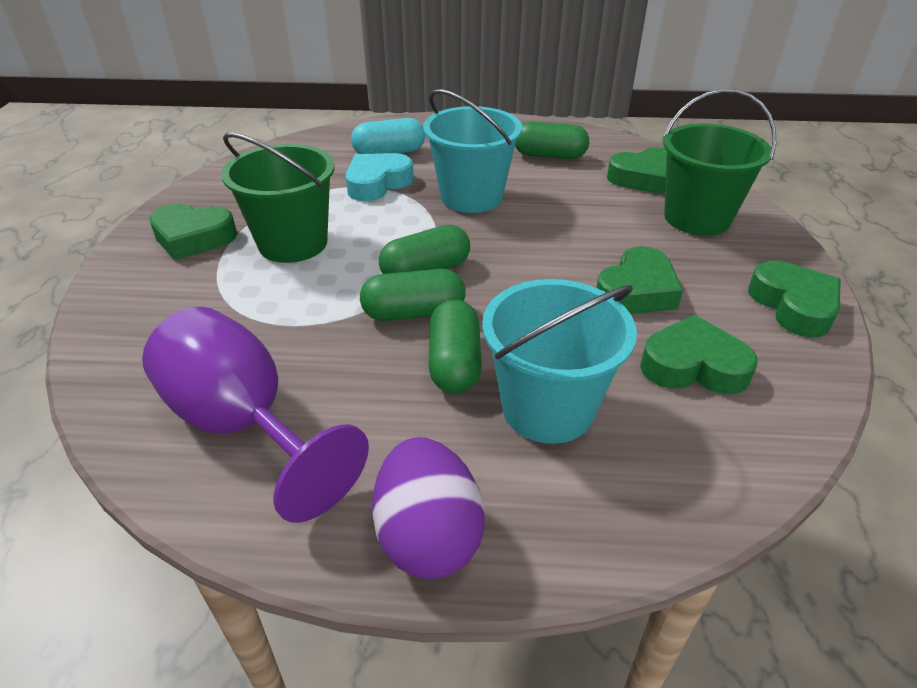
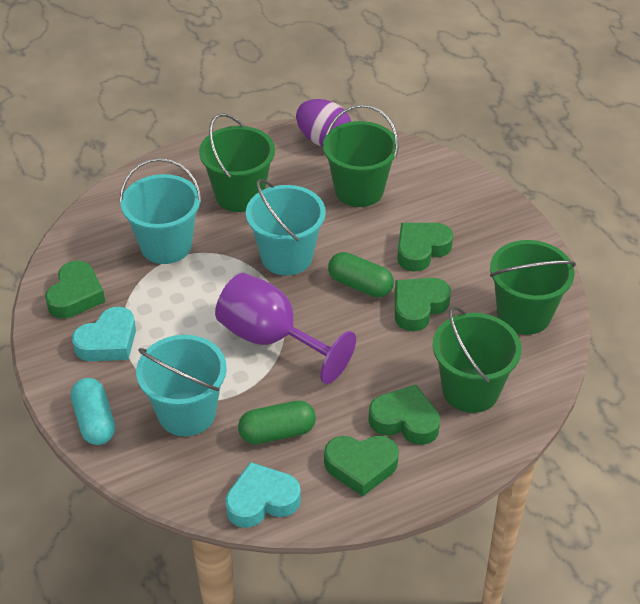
green bucket: 2 -> 4
green capsule: 4 -> 2
turquoise bucket: 2 -> 3
turquoise heart: 1 -> 2

